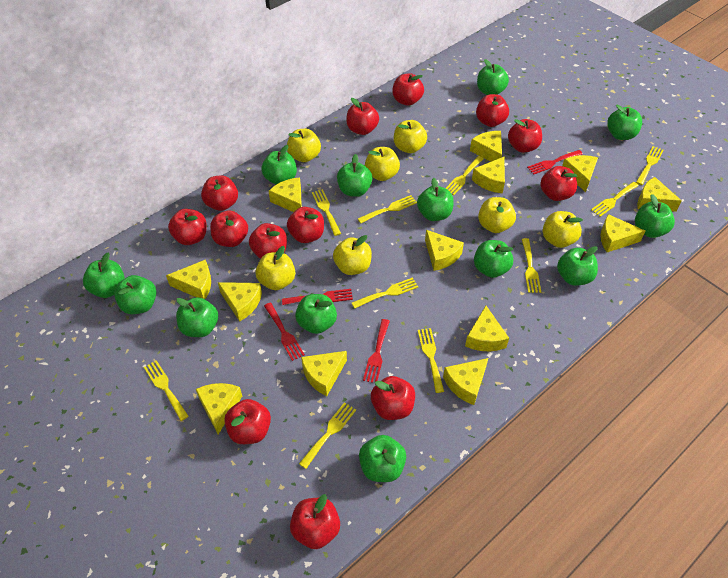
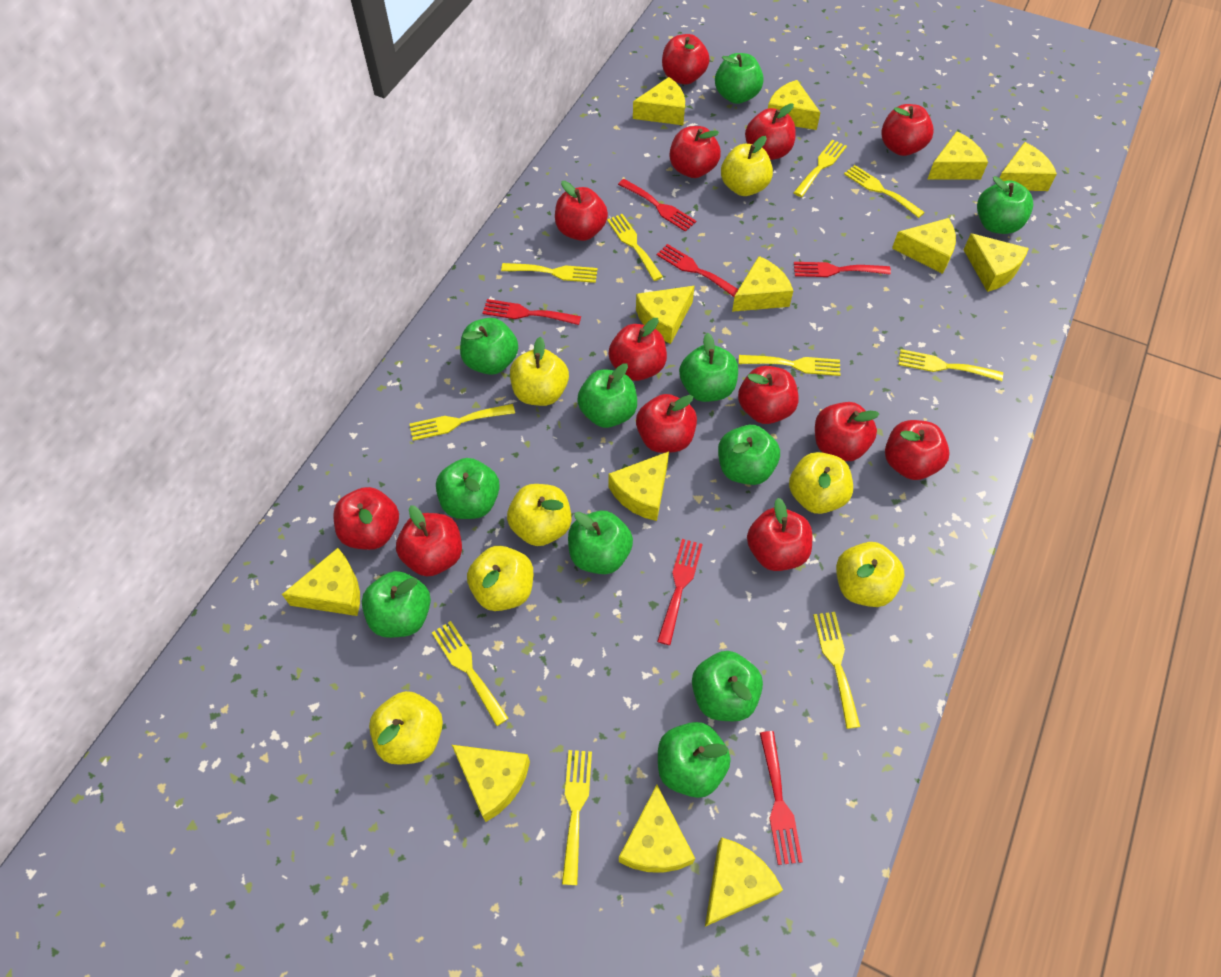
green apple: 13 -> 11
red fork: 4 -> 6

